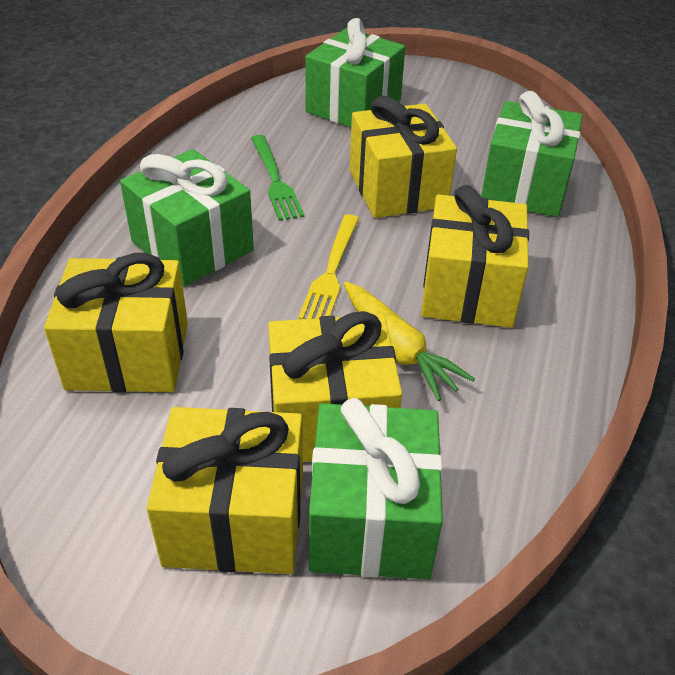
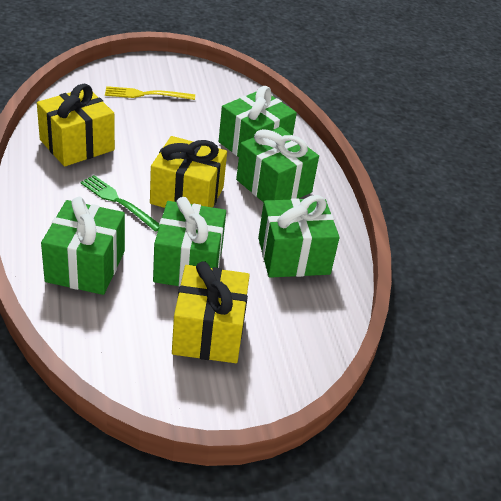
green gift: 4 -> 5
yellow carrot: 1 -> 0
yellow gift: 5 -> 3

